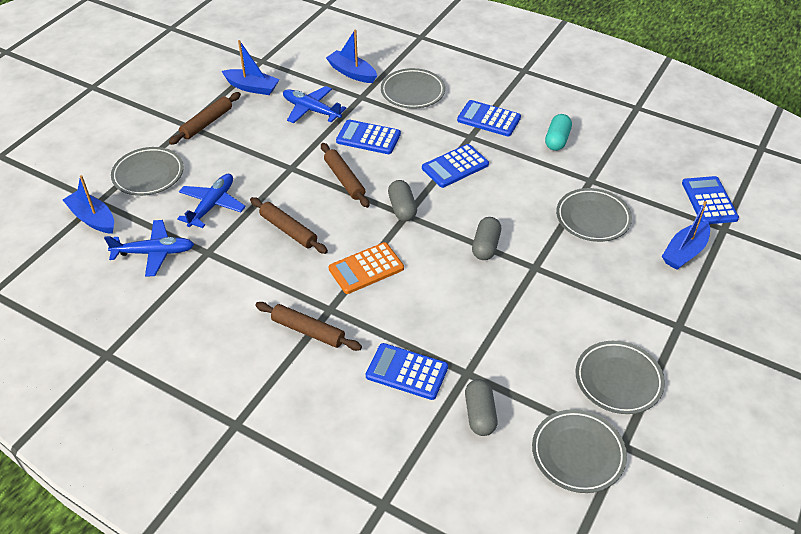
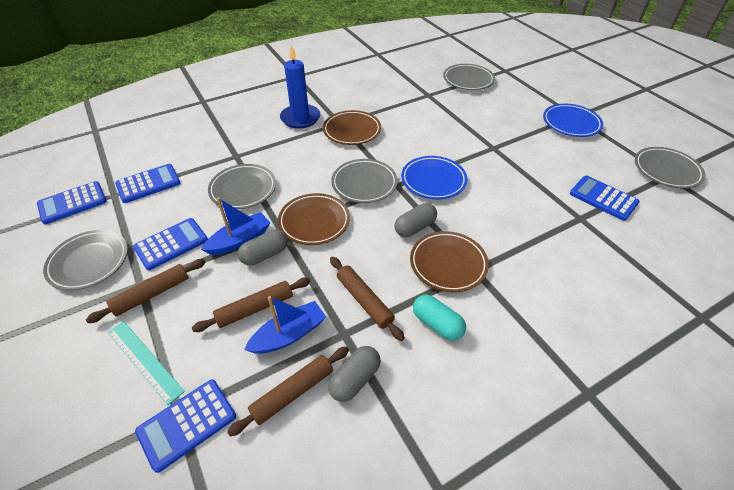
blue boat: 4 -> 2
blue candle: 0 -> 1
blue plane: 3 -> 0
blue plate: 0 -> 2
brown plate: 0 -> 3
orange calculator: 1 -> 0
turquoise ruler: 0 -> 1

